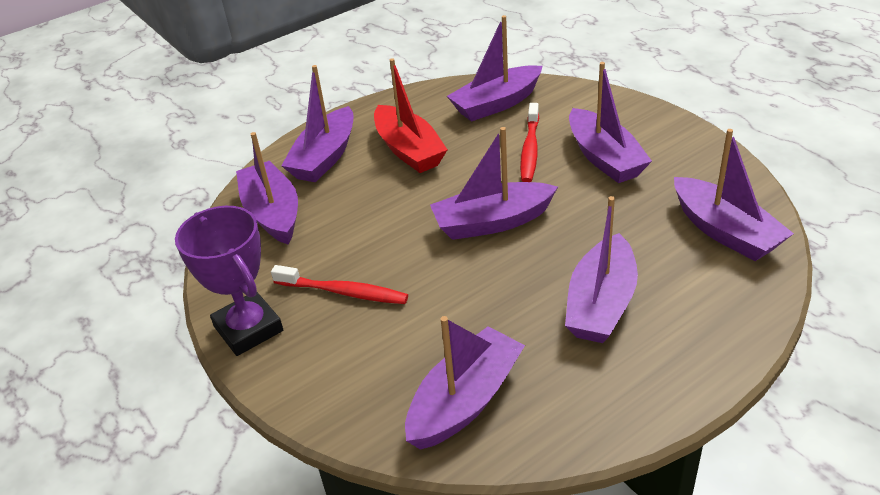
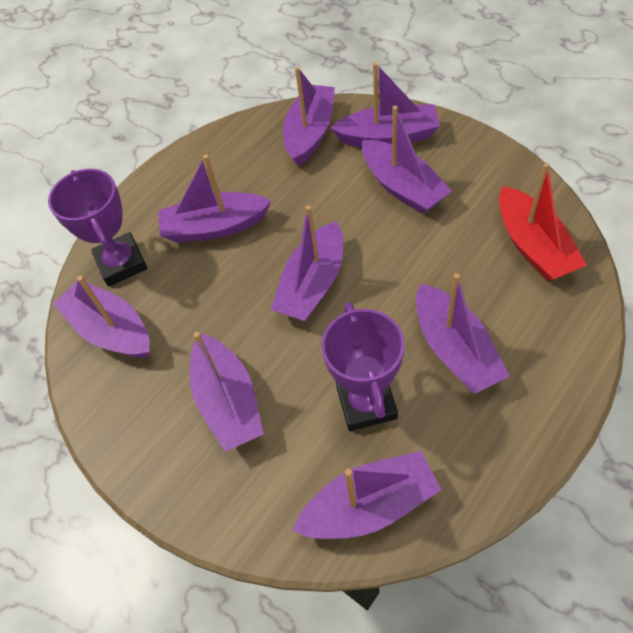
purple boat: 8 -> 9
purple trophy: 1 -> 2
red toothbrush: 2 -> 0

